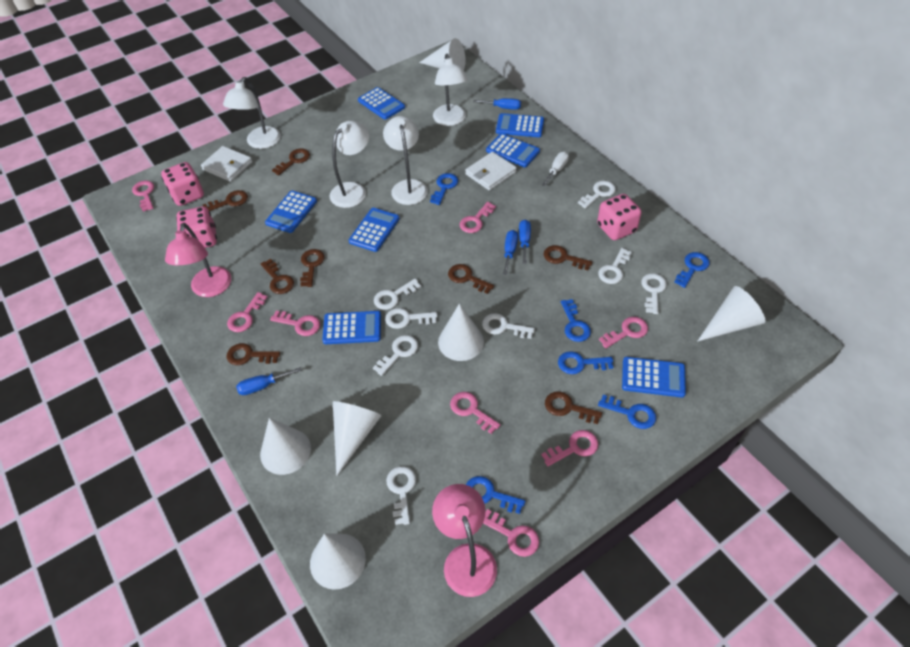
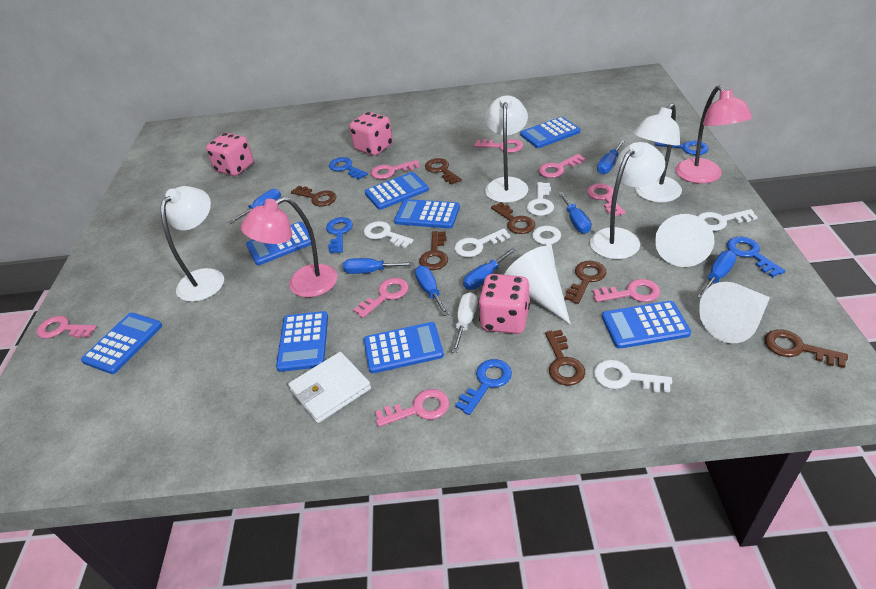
blue calculator: 7 -> 8
blue key: 6 -> 5
blue screwdriver: 4 -> 7
brown key: 8 -> 7
white cone: 6 -> 3
white key: 8 -> 6
white wallet: 2 -> 1

